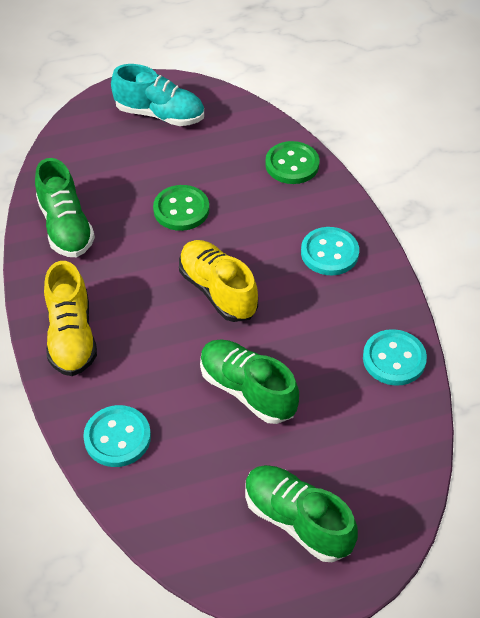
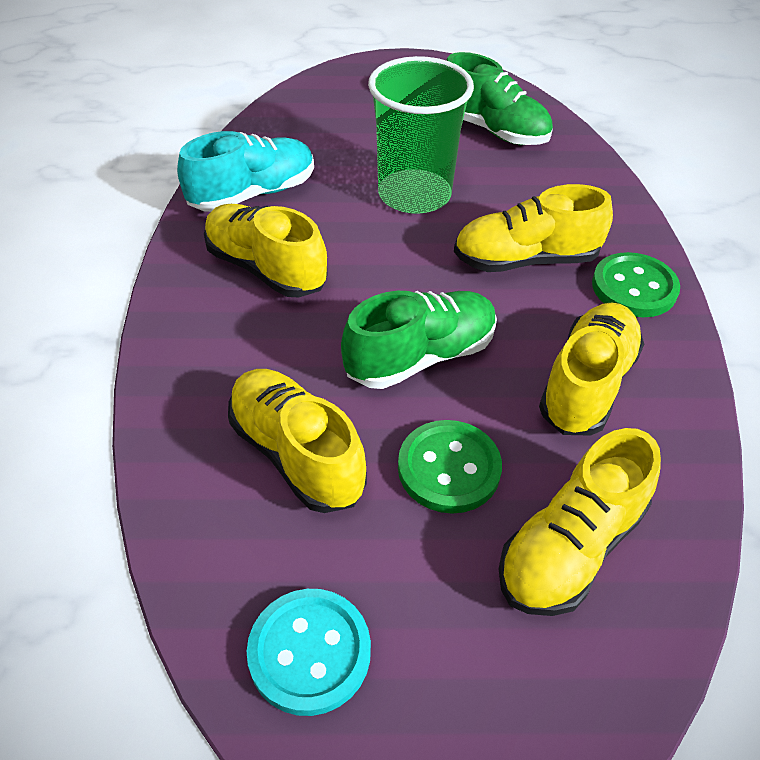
green cup: 0 -> 1
green shoe: 3 -> 2
turquoise button: 3 -> 1
yellow shoe: 2 -> 5

